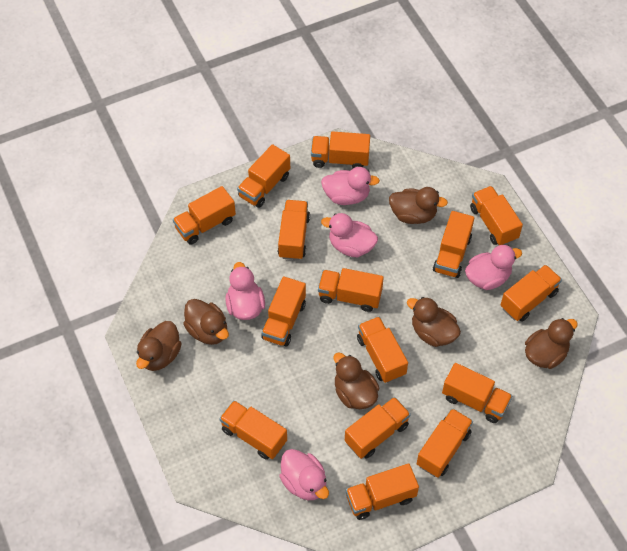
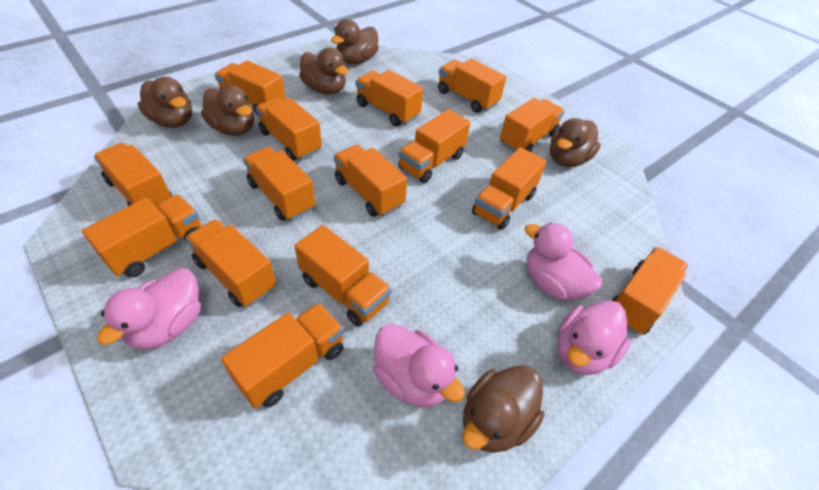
pink duck: 5 -> 4

